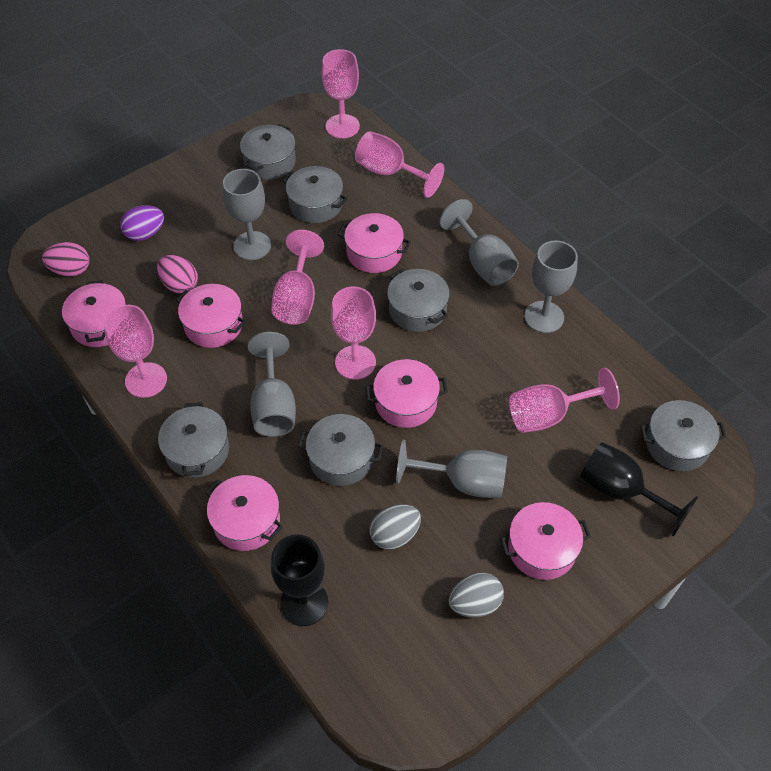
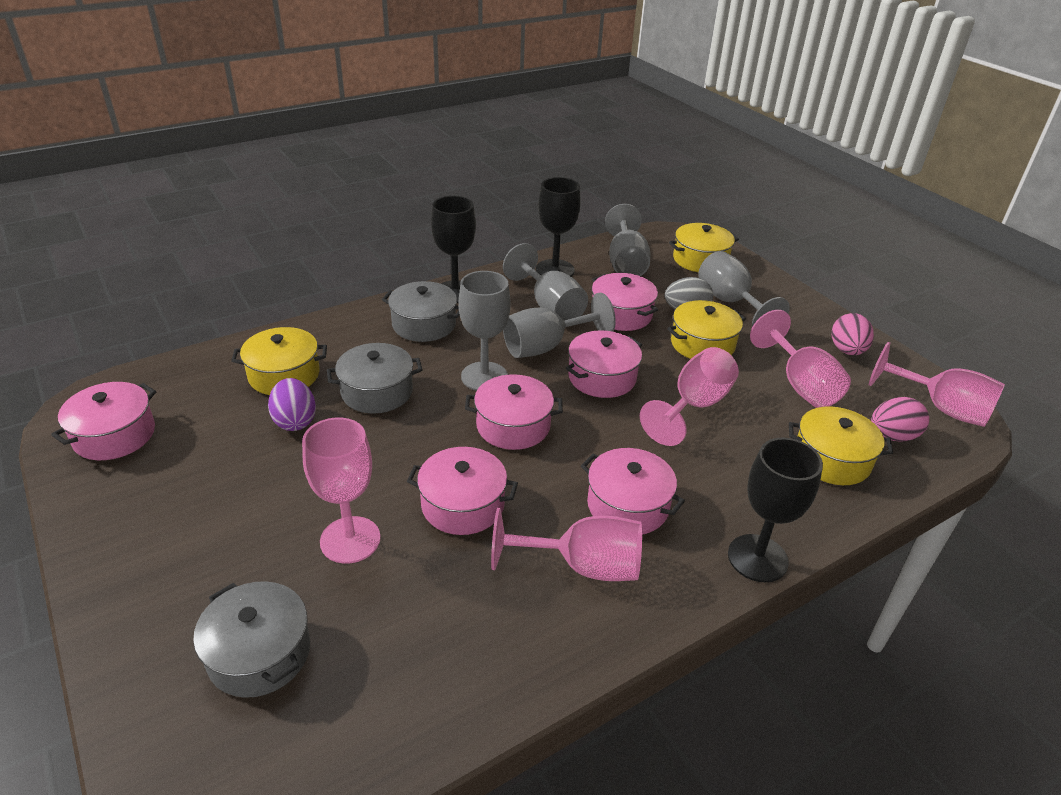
black goblet: 2 -> 3
grey egg: 2 -> 1
grey pot: 6 -> 3
pink goblet: 6 -> 5
yellow pot: 0 -> 4

